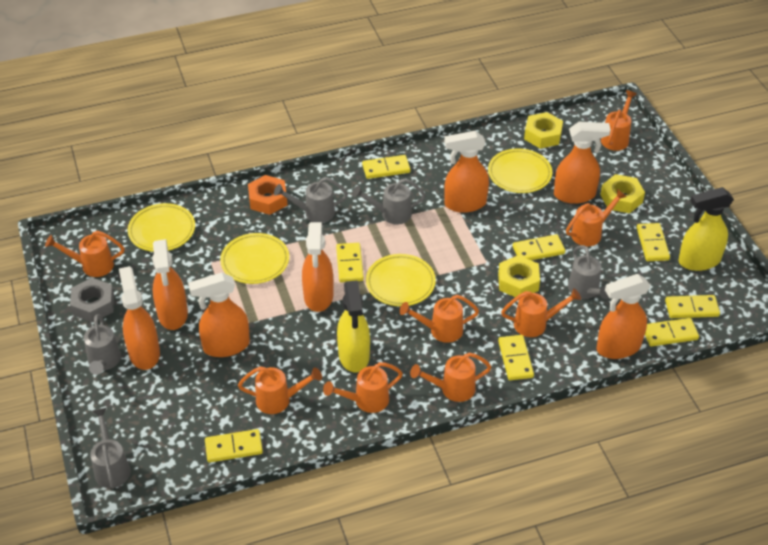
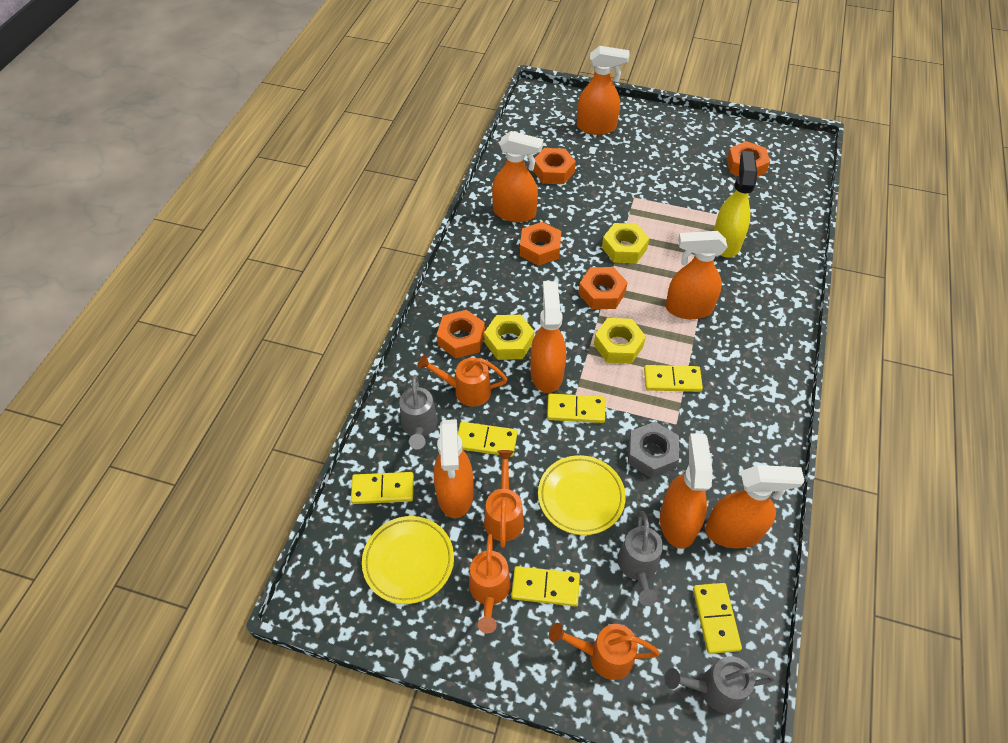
grey watering can: 5 -> 3
orange nut: 1 -> 5
orange watering can: 8 -> 4
yellow domino: 8 -> 6
yellow plate: 4 -> 2
yellow spray bottle: 2 -> 1

